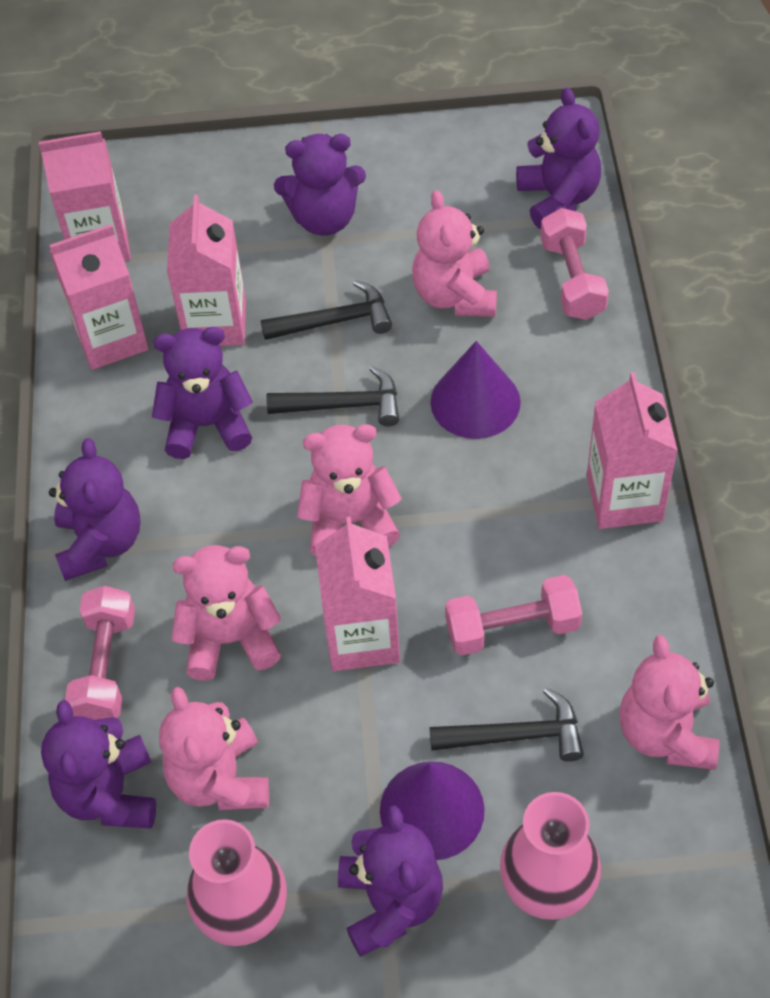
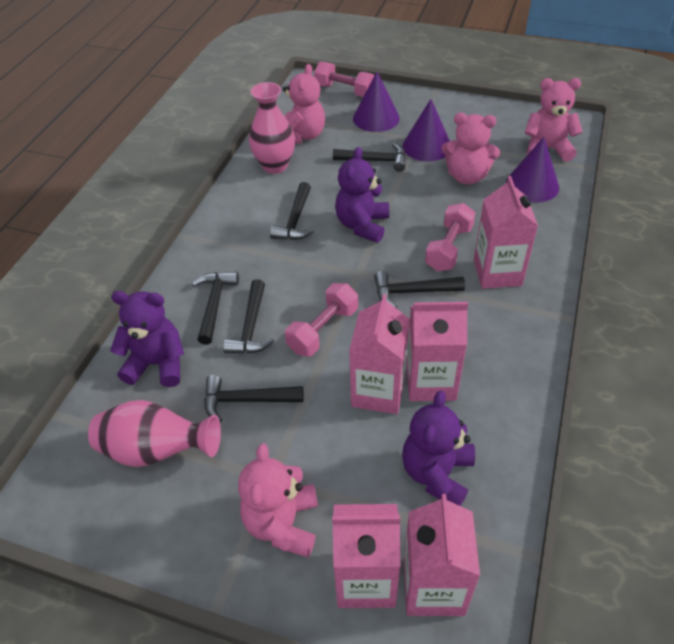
black hammer: 3 -> 6
pink teddy bear: 5 -> 4
purple cone: 2 -> 3
purple teddy bear: 6 -> 3

